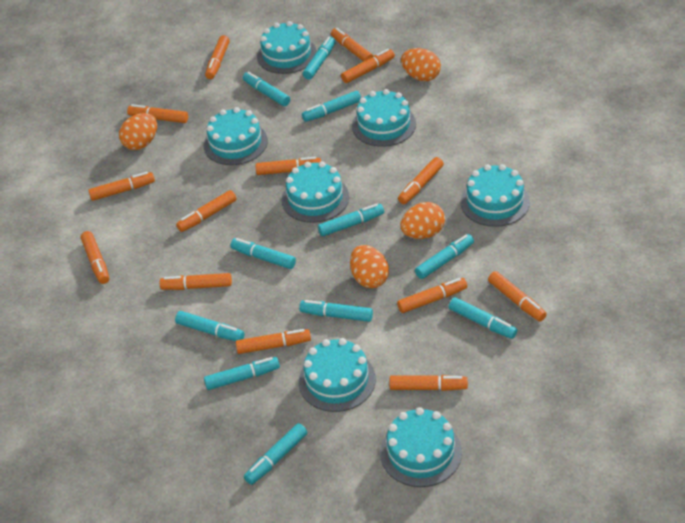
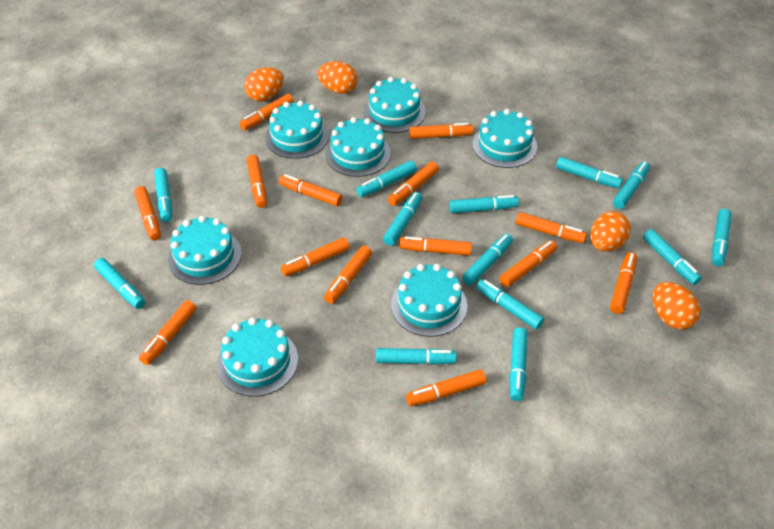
turquoise marker: 11 -> 13

